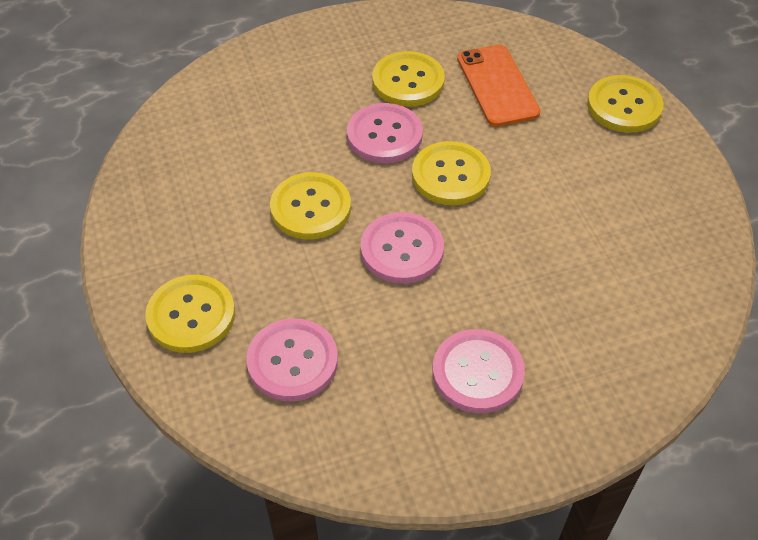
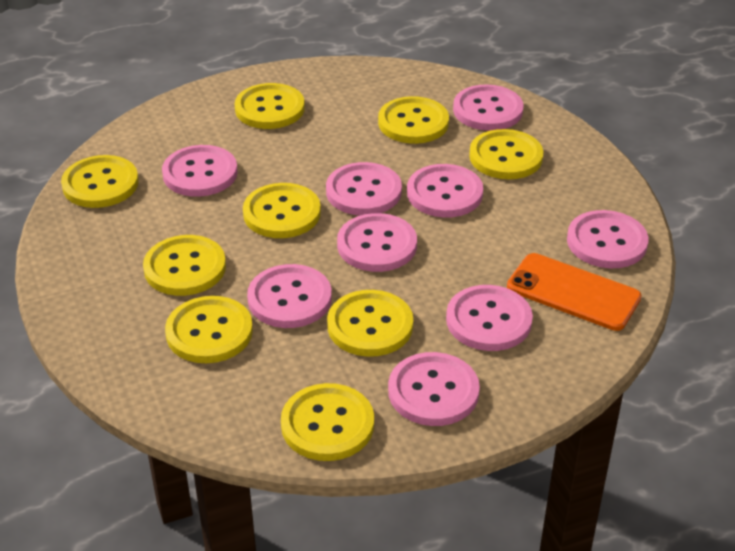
pink button: 4 -> 9
yellow button: 5 -> 9

